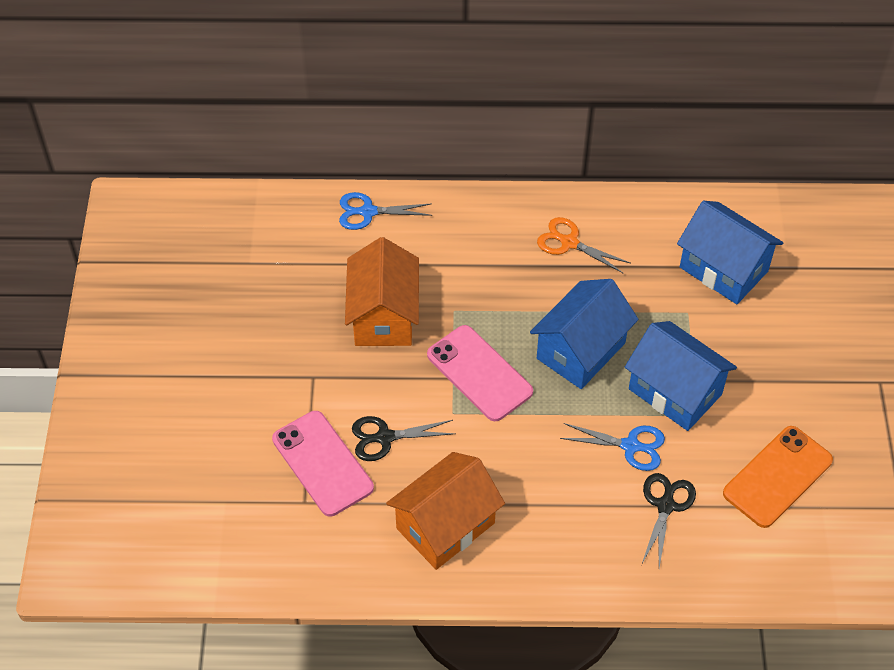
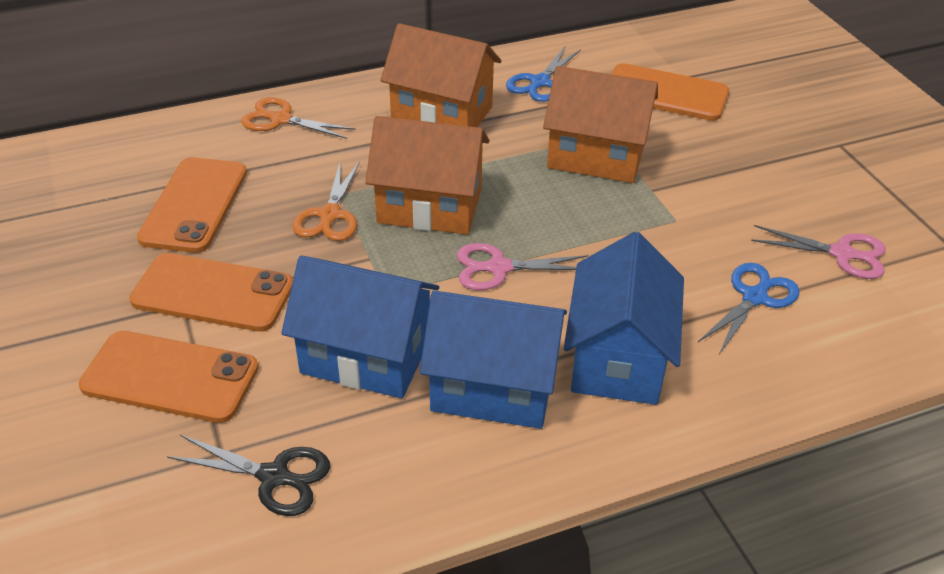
black scissors: 2 -> 1
orange house: 2 -> 3
orange phone: 1 -> 4
orange scissors: 1 -> 2
pink phone: 2 -> 0
pink scissors: 0 -> 2

